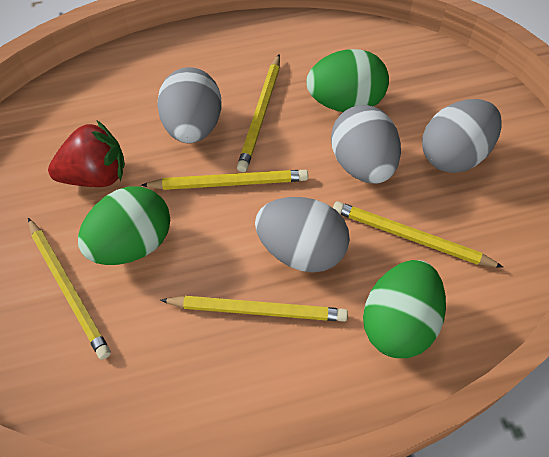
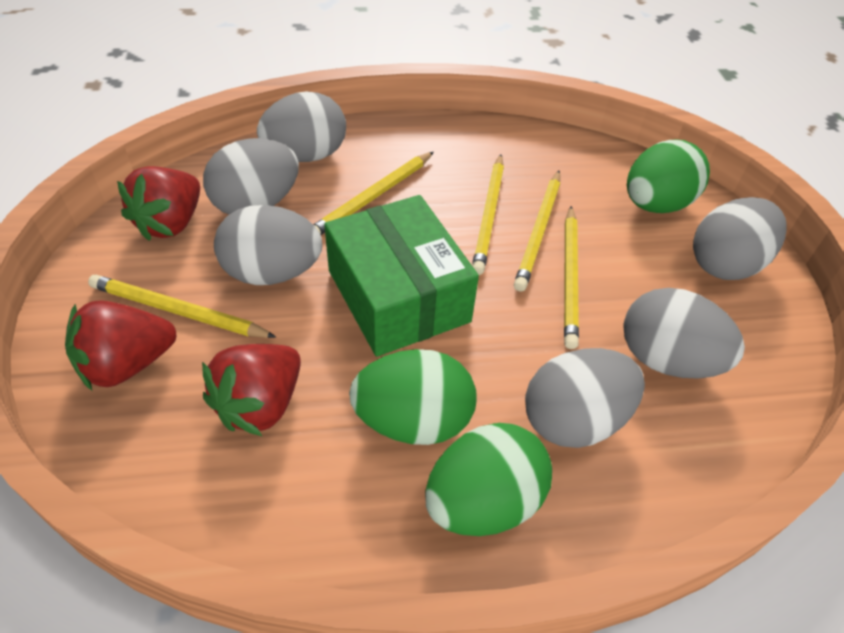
green box: 0 -> 1
grey egg: 4 -> 6
red strawberry: 1 -> 3

